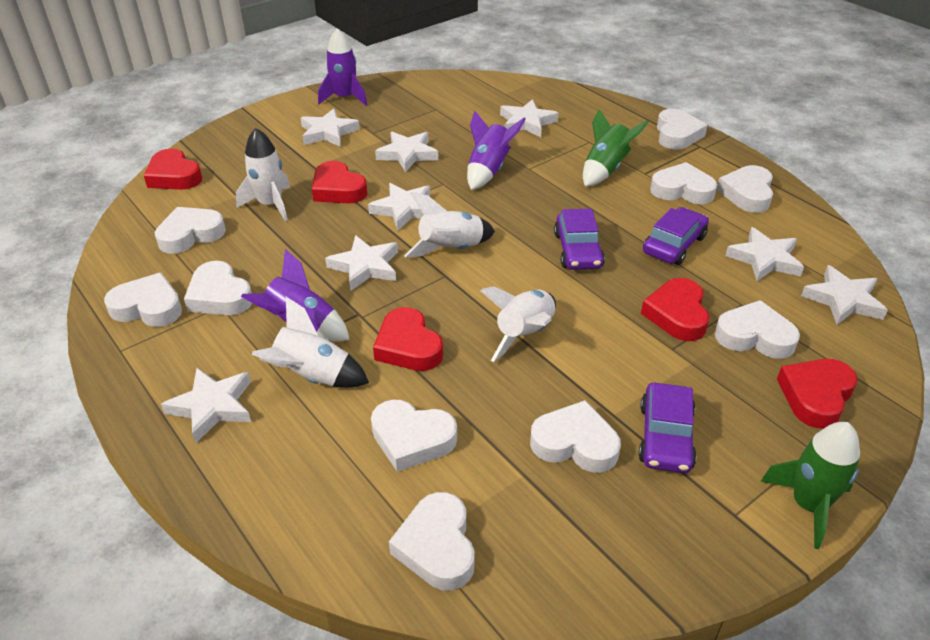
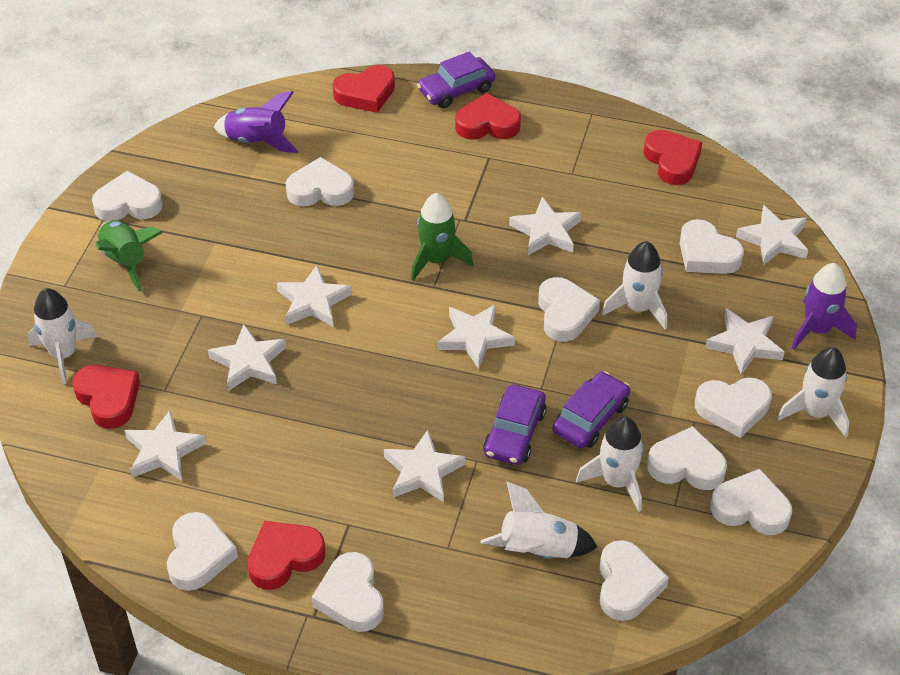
purple rocket: 3 -> 2
white rocket: 4 -> 5

